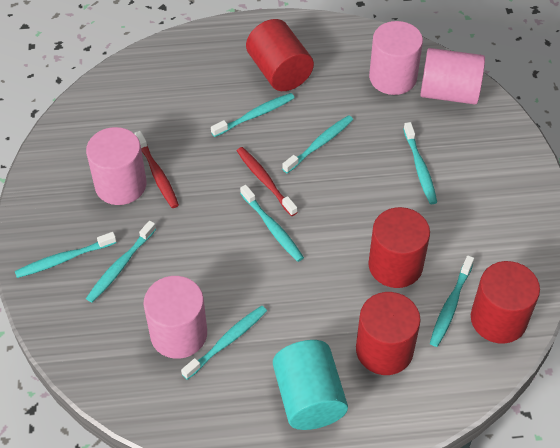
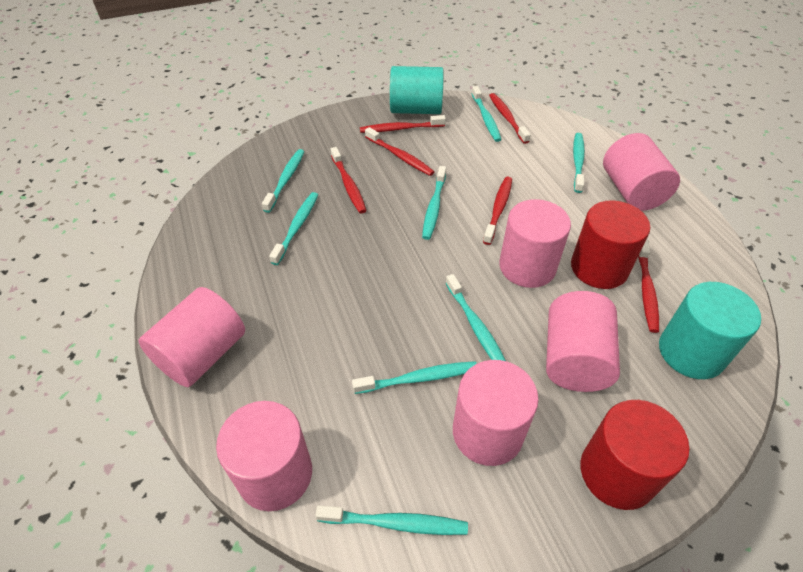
pink cylinder: 4 -> 6
red cylinder: 4 -> 2
red toothbrush: 2 -> 6
turquoise cylinder: 1 -> 2

